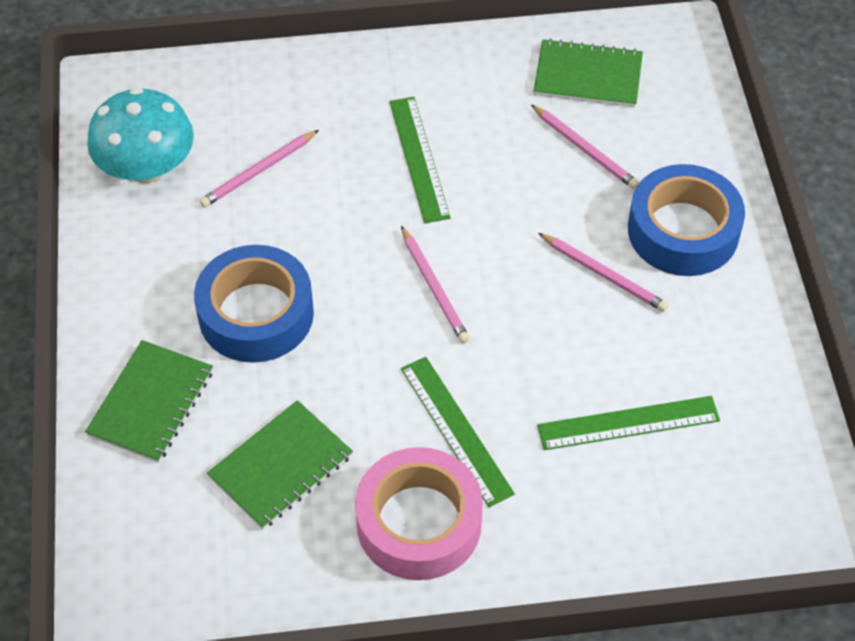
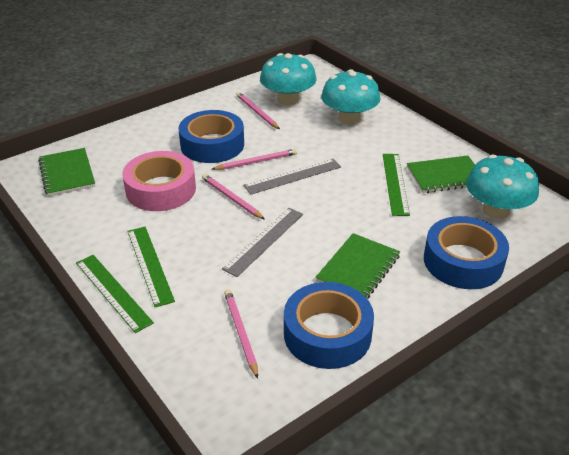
blue tape: 2 -> 3
grey ruler: 0 -> 2
turquoise mushroom: 1 -> 3

